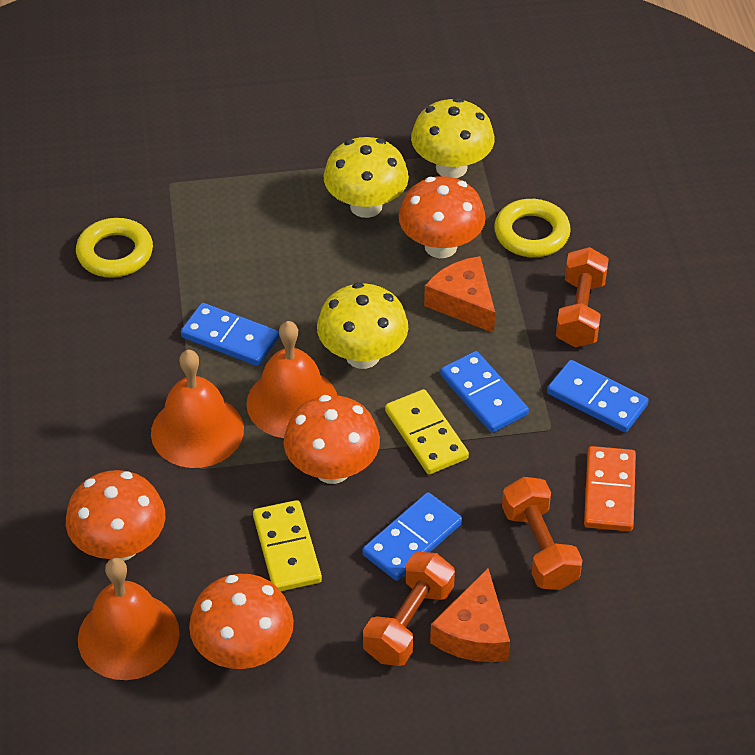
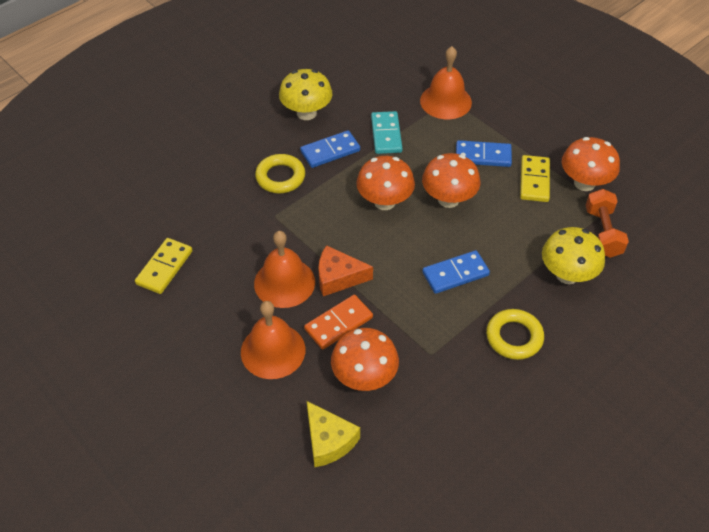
blue domino: 4 -> 3
orange cheese: 2 -> 1
orange dumbbell: 3 -> 1
turquoise domino: 0 -> 1
yellow cheese: 0 -> 1
yellow mushroom: 3 -> 2

